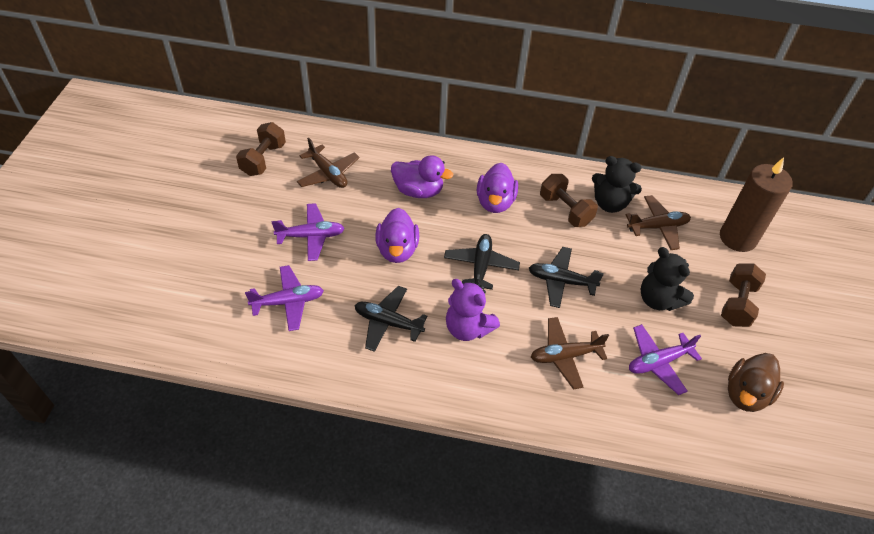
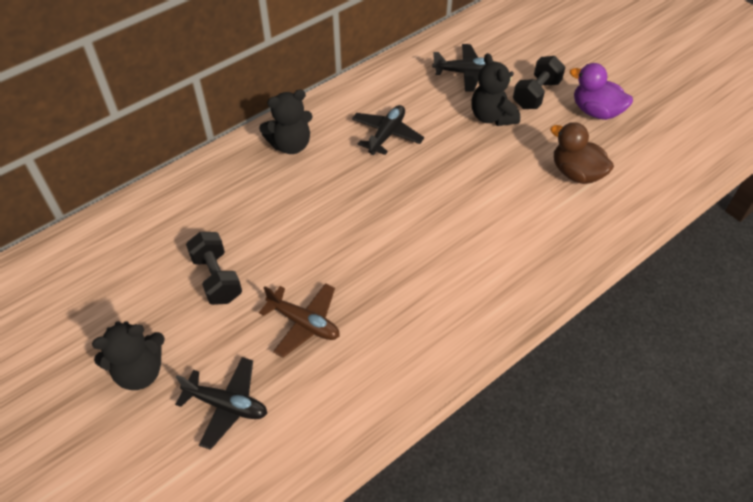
black dumbbell: 0 -> 2
black teddy bear: 2 -> 3
brown candle: 1 -> 0
brown dumbbell: 3 -> 0
brown plane: 3 -> 1
purple duck: 3 -> 1
purple plane: 3 -> 0
purple teddy bear: 1 -> 0

